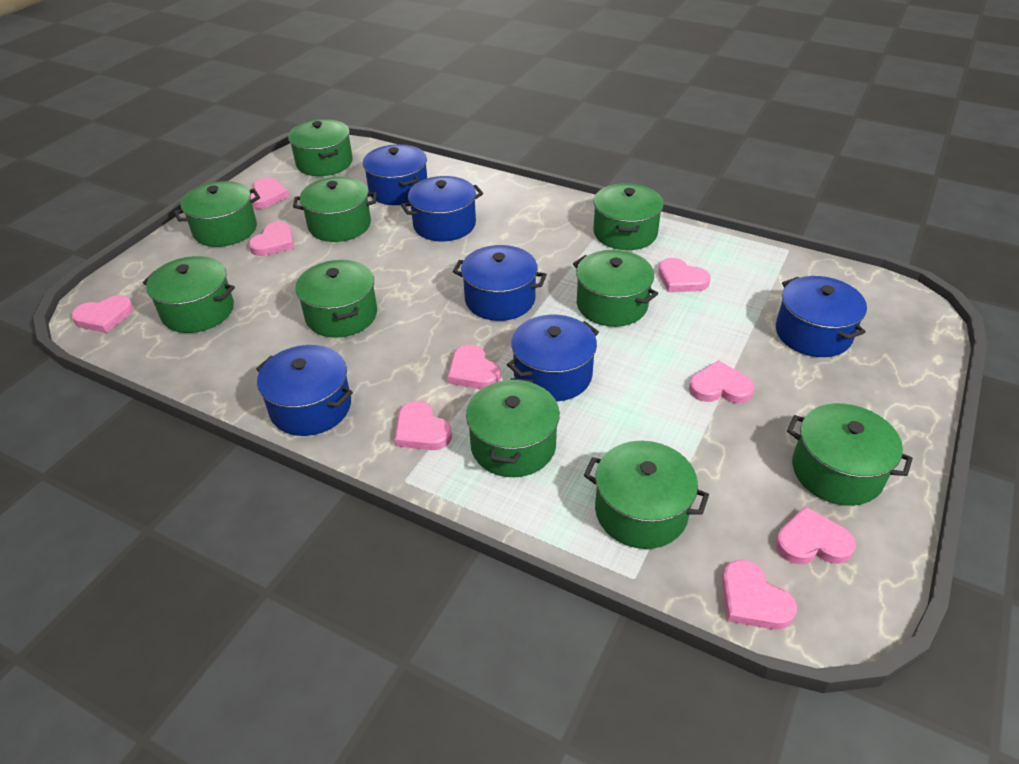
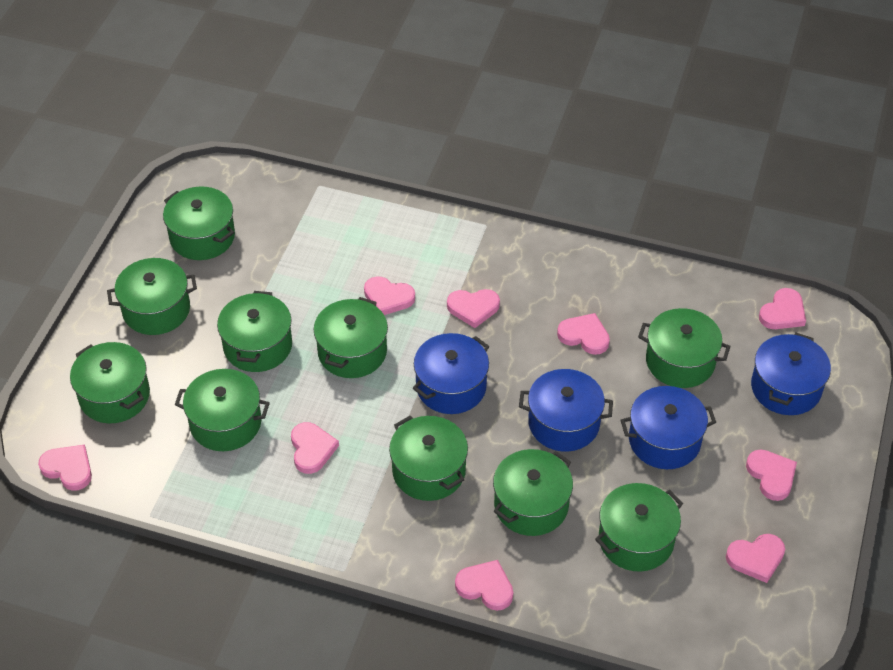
blue pot: 6 -> 4

